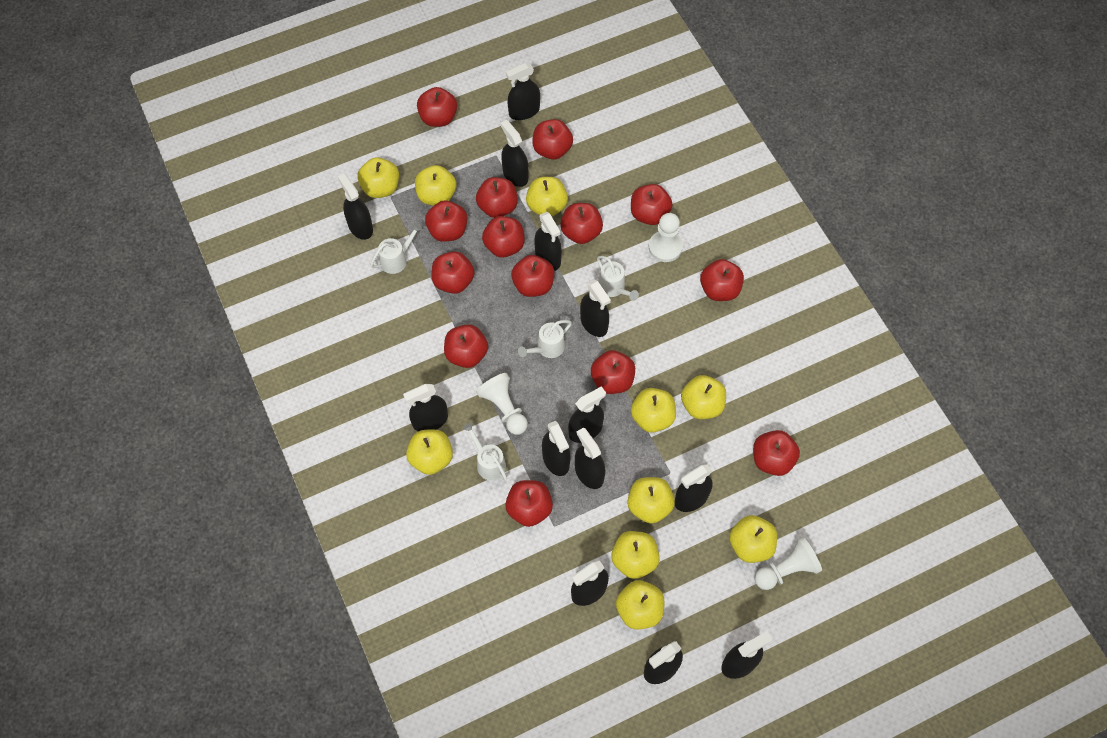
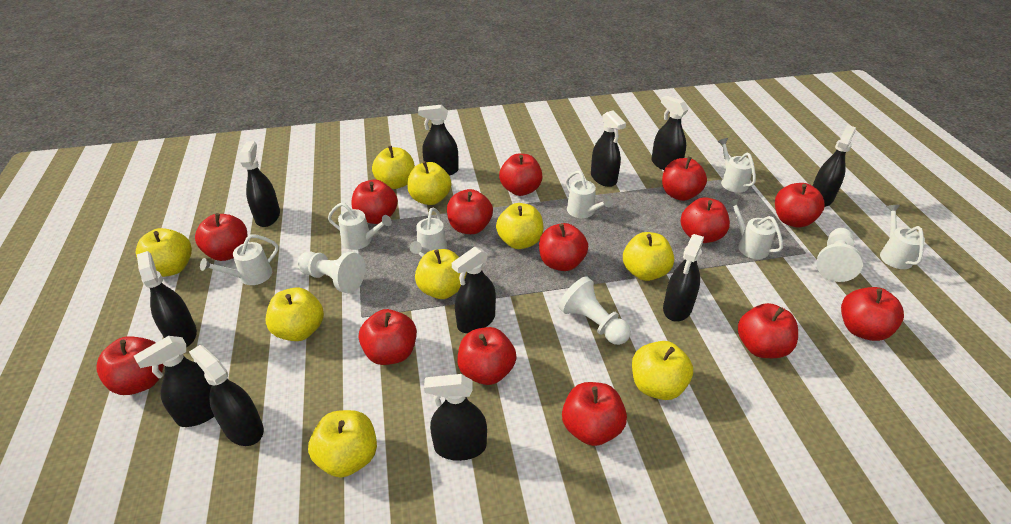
black spray bottle: 13 -> 11
white watering can: 4 -> 7
yellow apple: 10 -> 9

